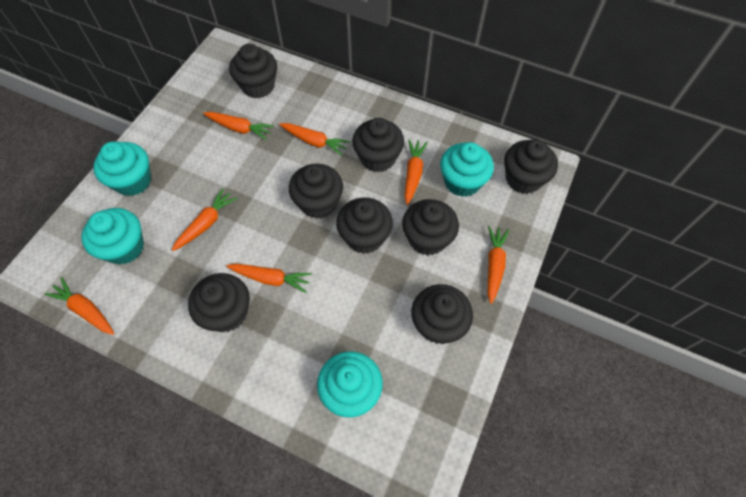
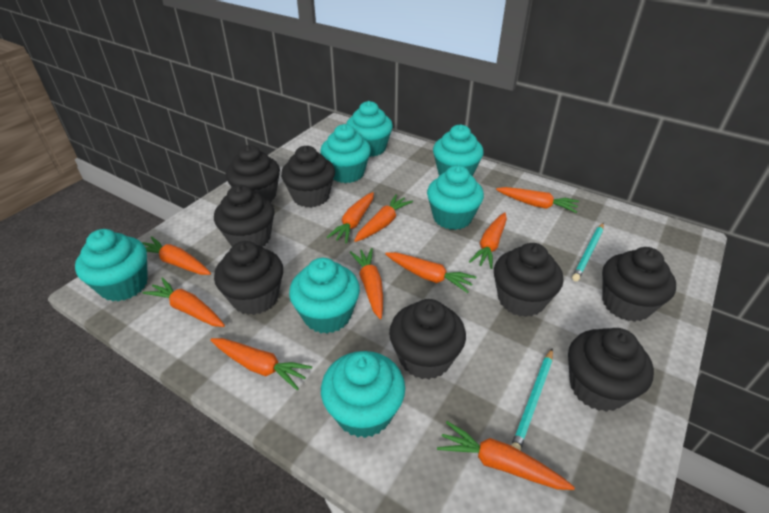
orange carrot: 7 -> 10
turquoise cupcake: 4 -> 7
turquoise pencil: 0 -> 2

